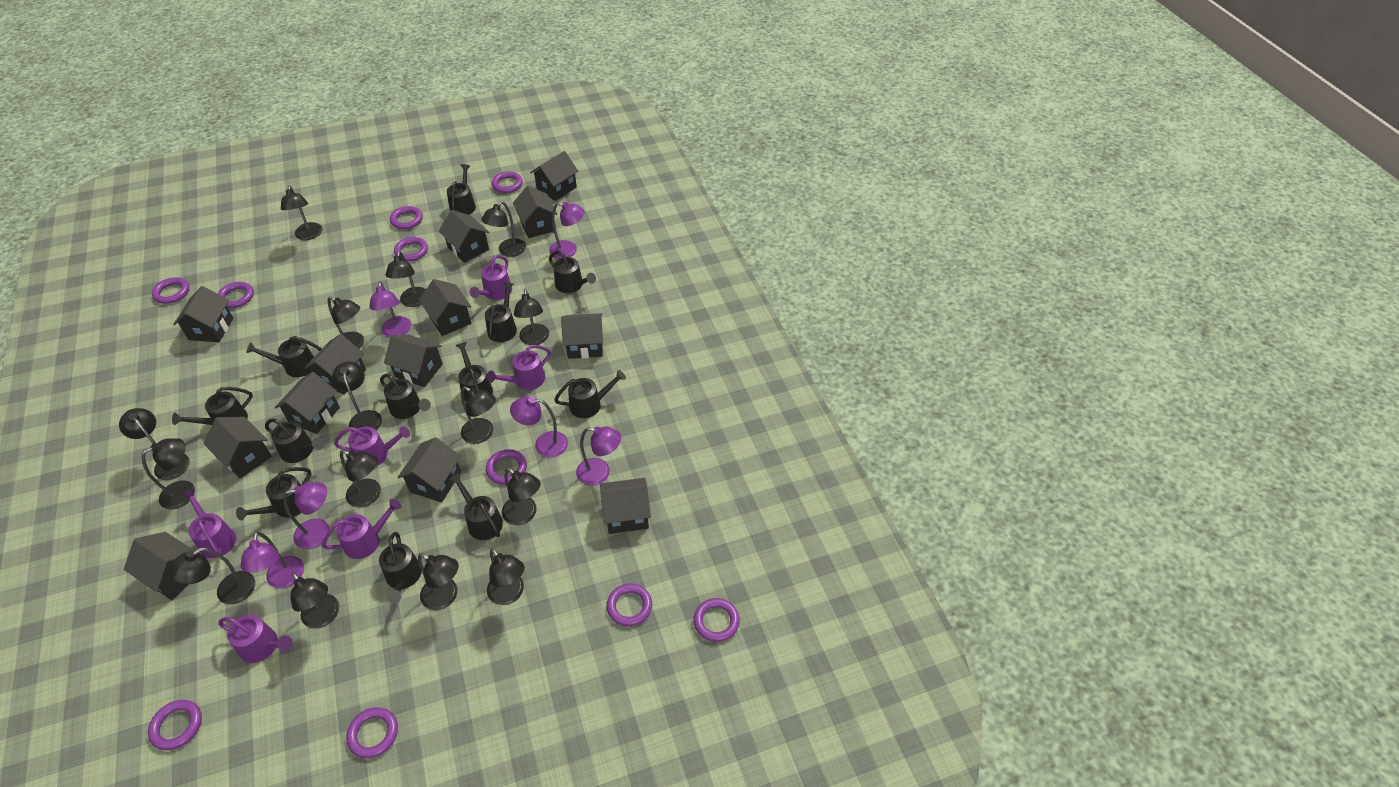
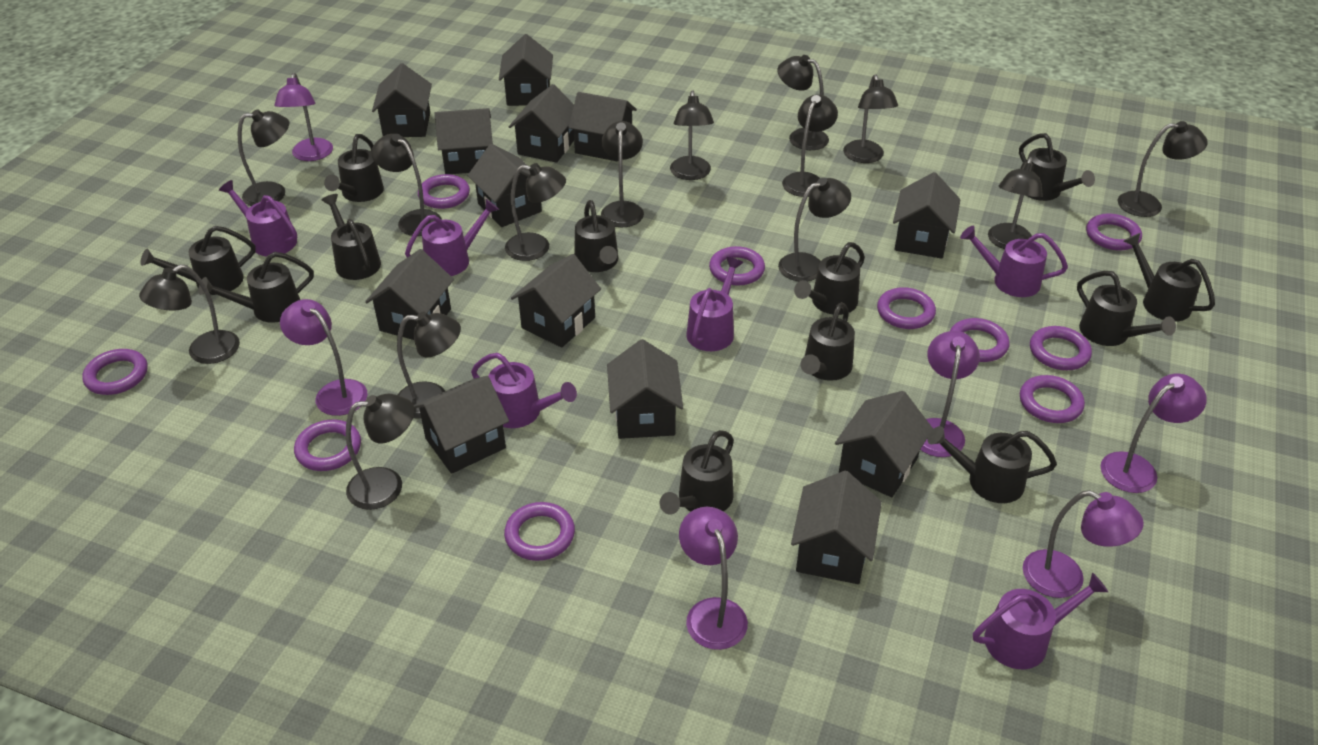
black lamp: 15 -> 14

